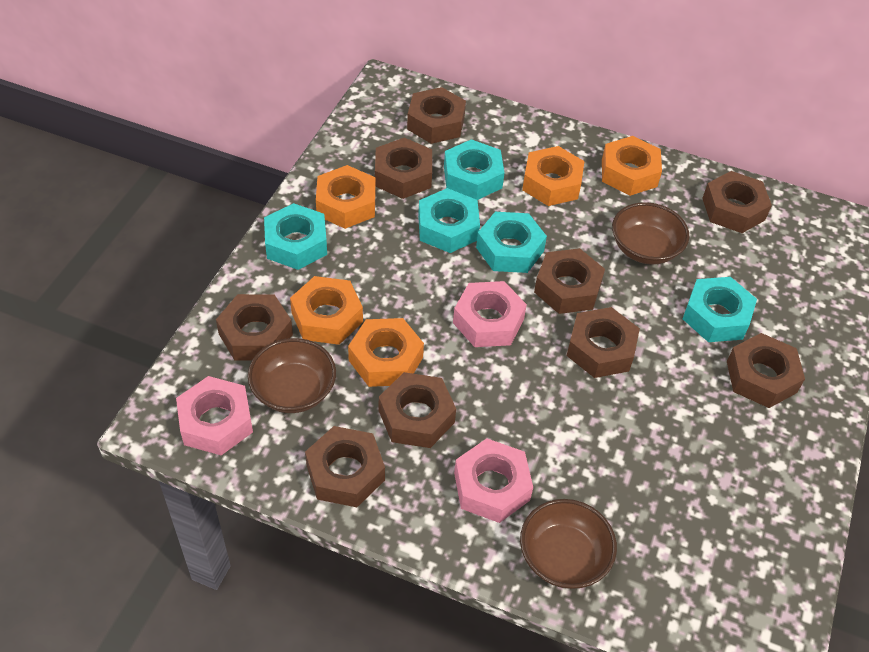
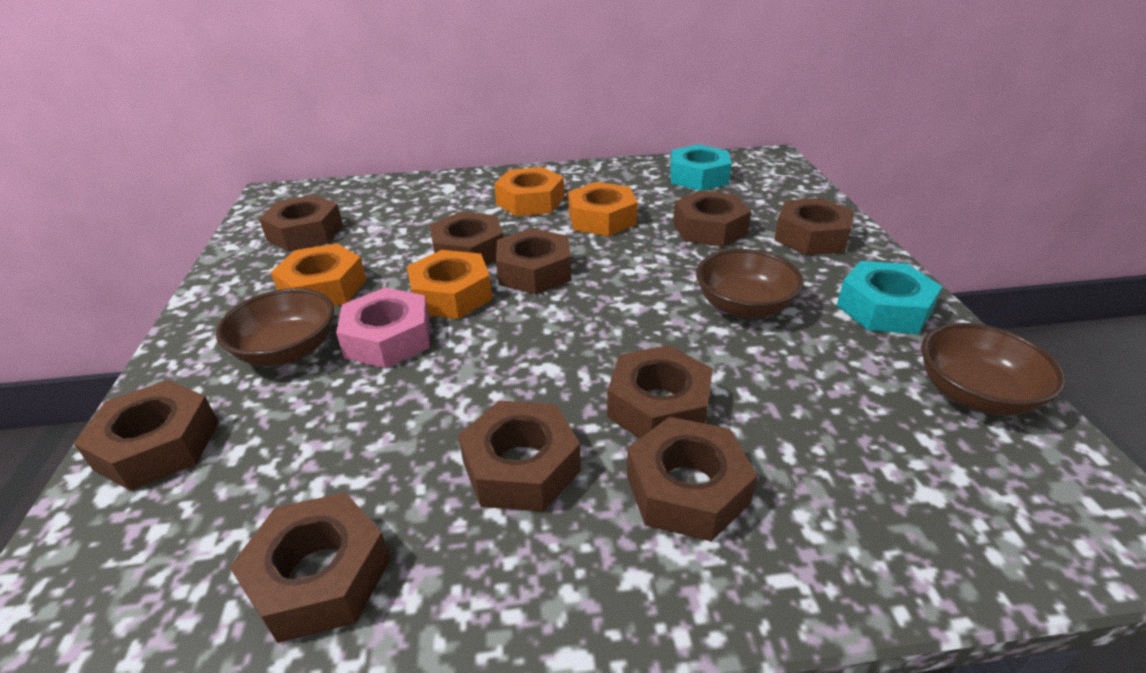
brown nut: 9 -> 10
orange nut: 5 -> 4
pink nut: 3 -> 1
turquoise nut: 5 -> 2

